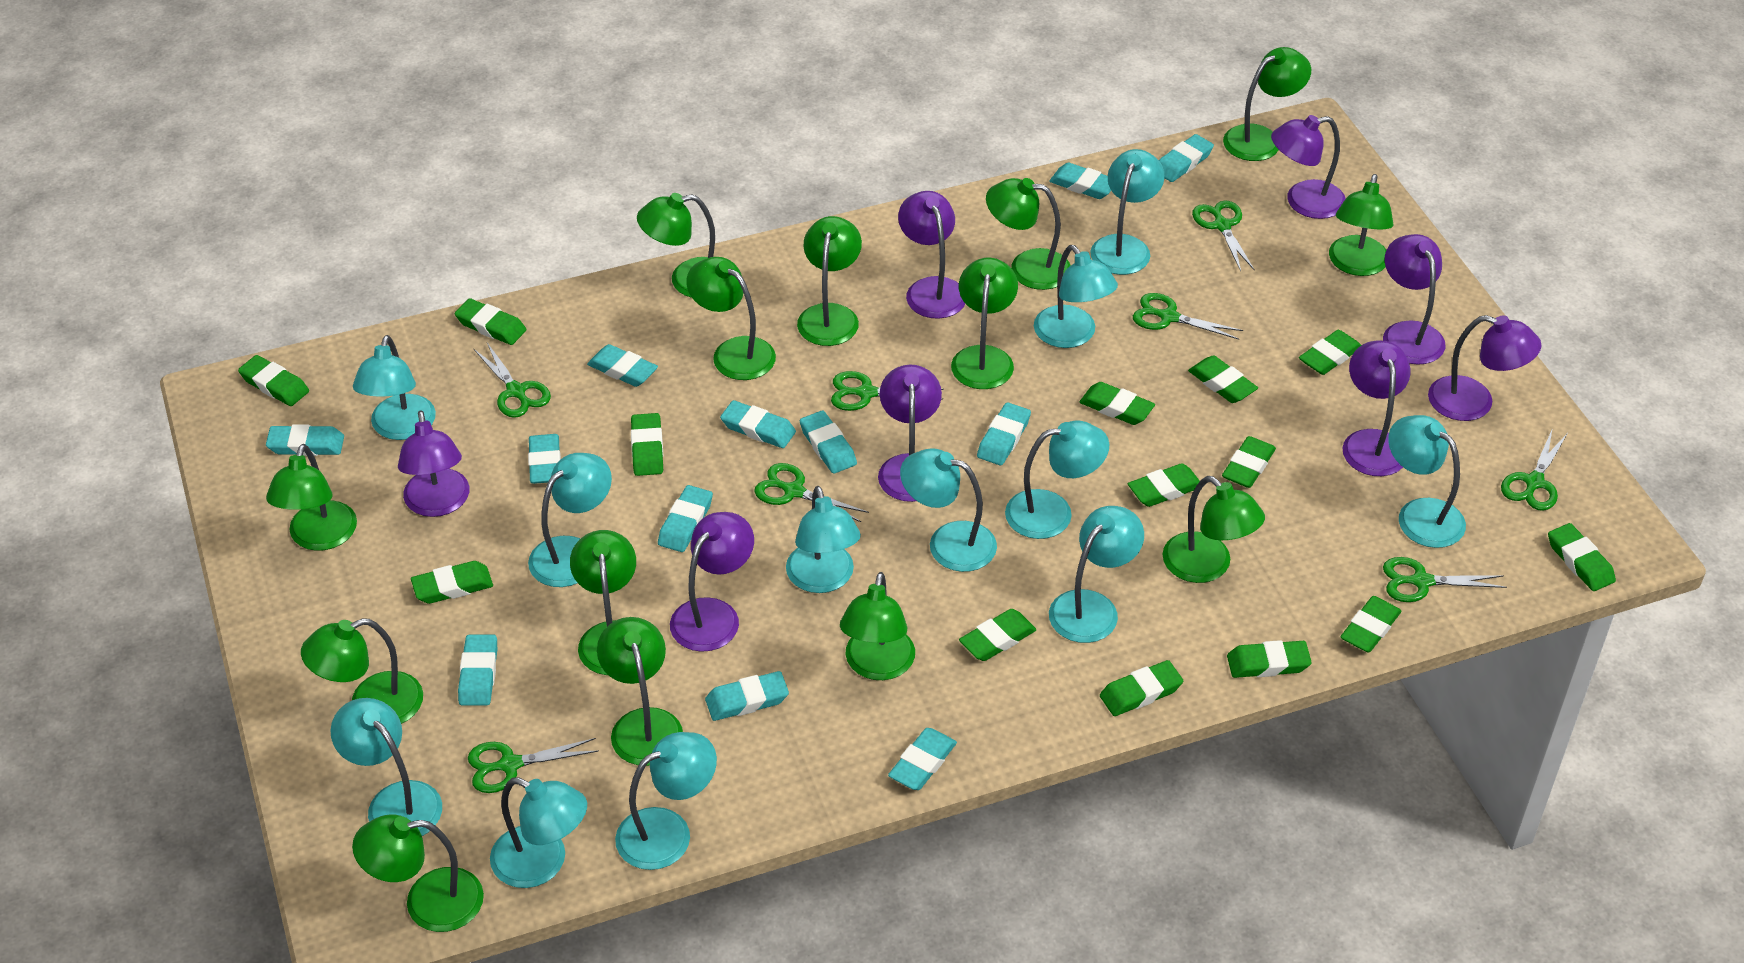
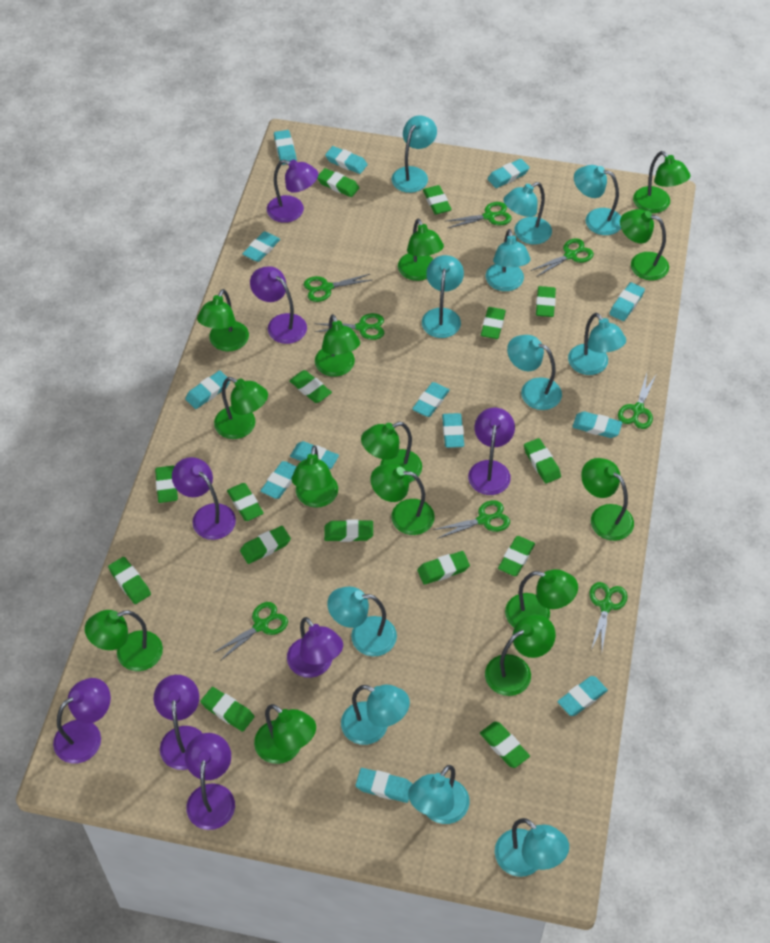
green eraser: 14 -> 15
turquoise eraser: 12 -> 13
turquoise lamp: 12 -> 11

